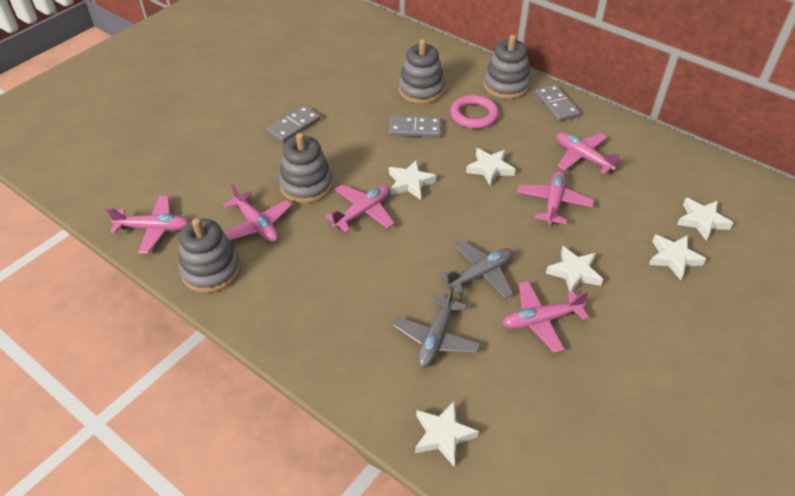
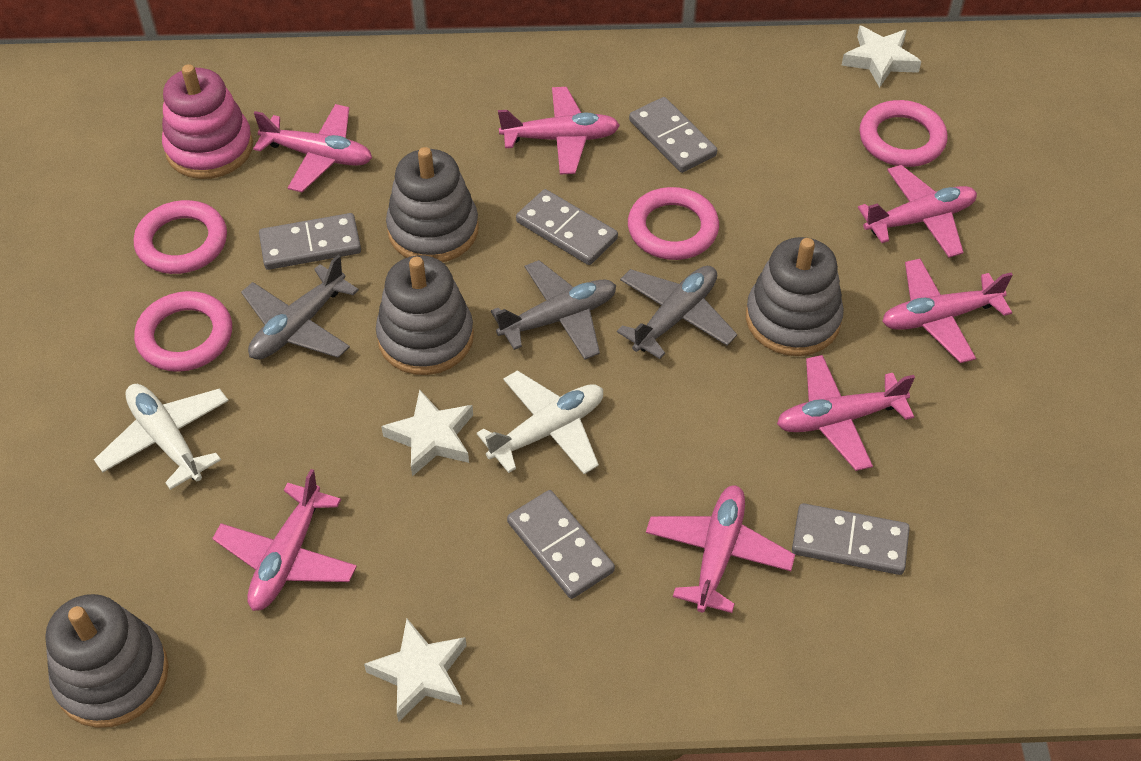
grey domino: 3 -> 5
grey plane: 2 -> 3
pink plane: 6 -> 7
pink ring: 1 -> 4
pink stacking toy: 0 -> 1
white plane: 0 -> 2
white star: 6 -> 3

